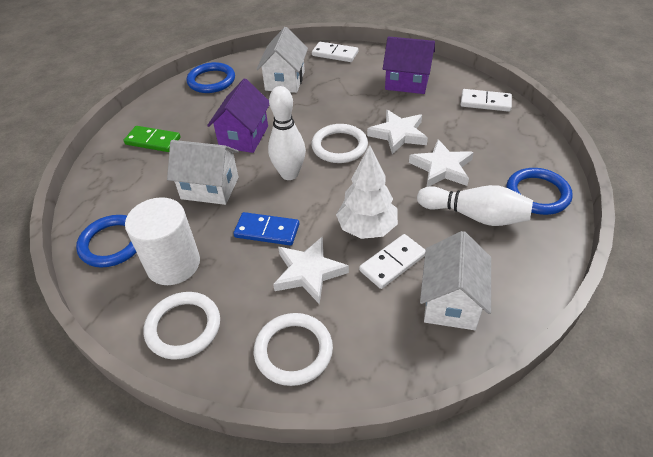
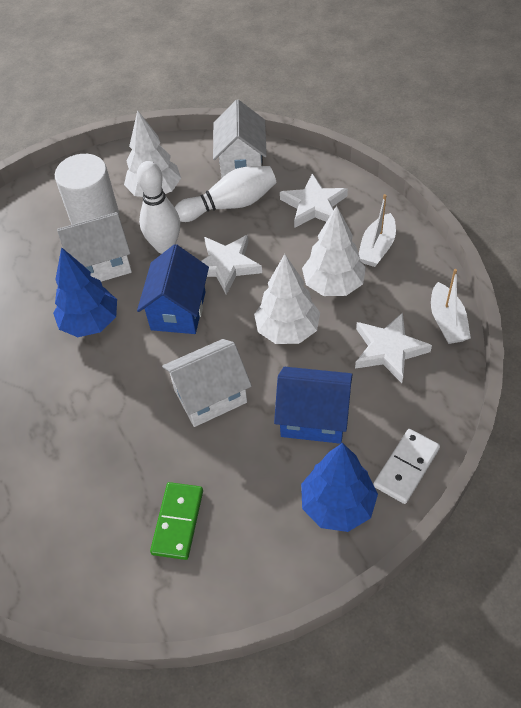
blue domino: 1 -> 0
blue house: 0 -> 2
blue ring: 3 -> 0
blue tree: 0 -> 2
purple house: 2 -> 0
white boat: 0 -> 2
white domino: 3 -> 1
white ring: 3 -> 0
white tree: 1 -> 3

